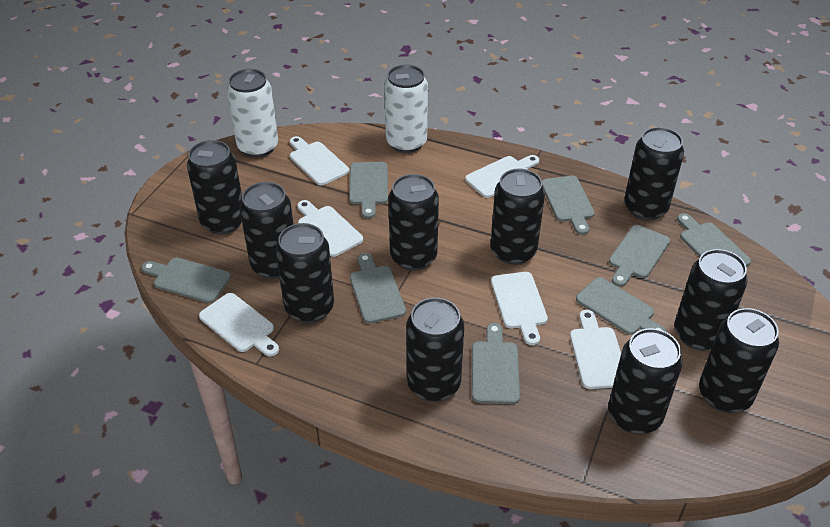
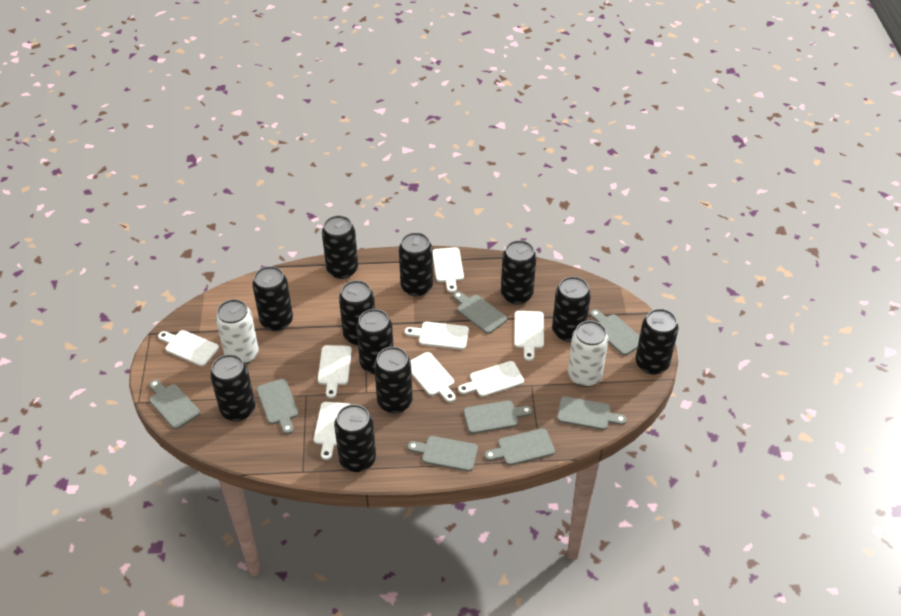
black can: 10 -> 11
white cutting board: 6 -> 8

